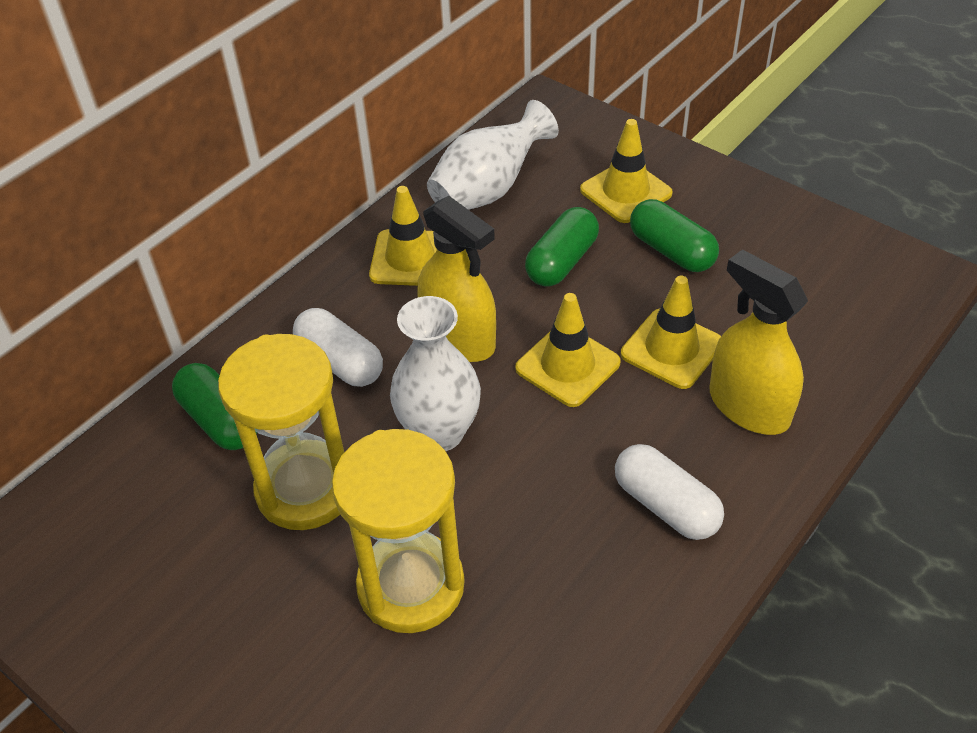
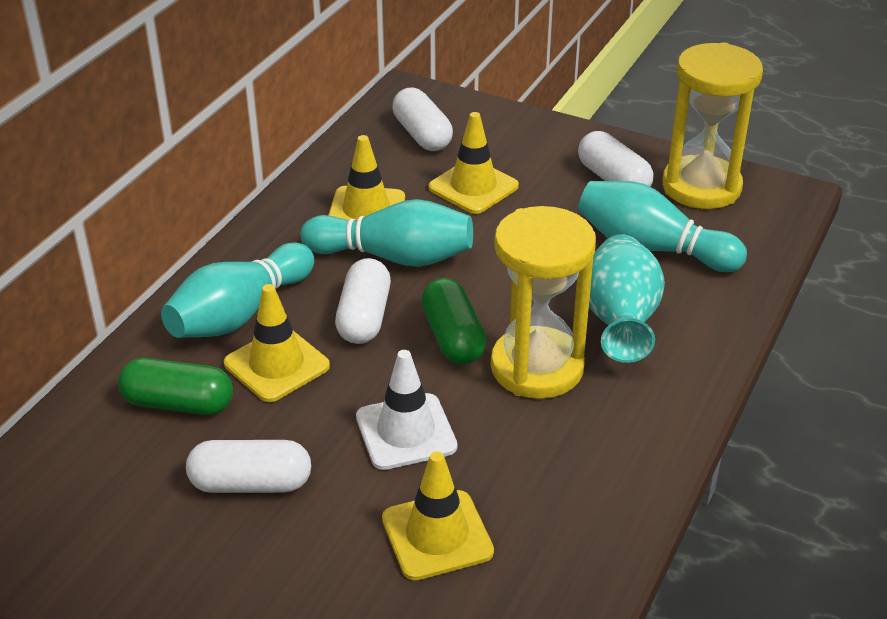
green capsule: 3 -> 2
turquoise bowling pin: 0 -> 3
turquoise vase: 0 -> 1
white capsule: 2 -> 4
white traffic cone: 0 -> 1
white vase: 2 -> 0
yellow spray bottle: 2 -> 0

